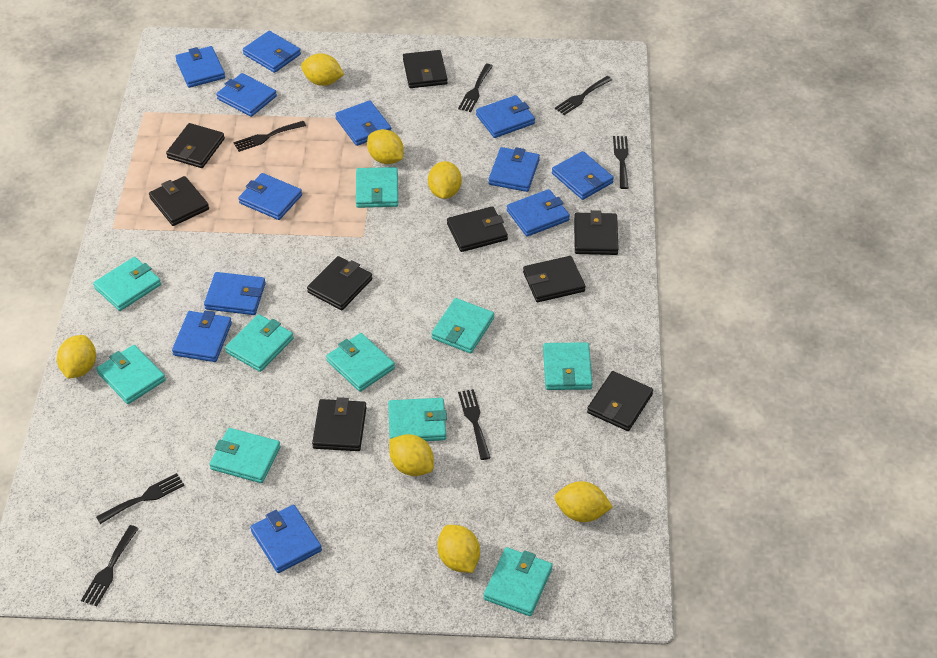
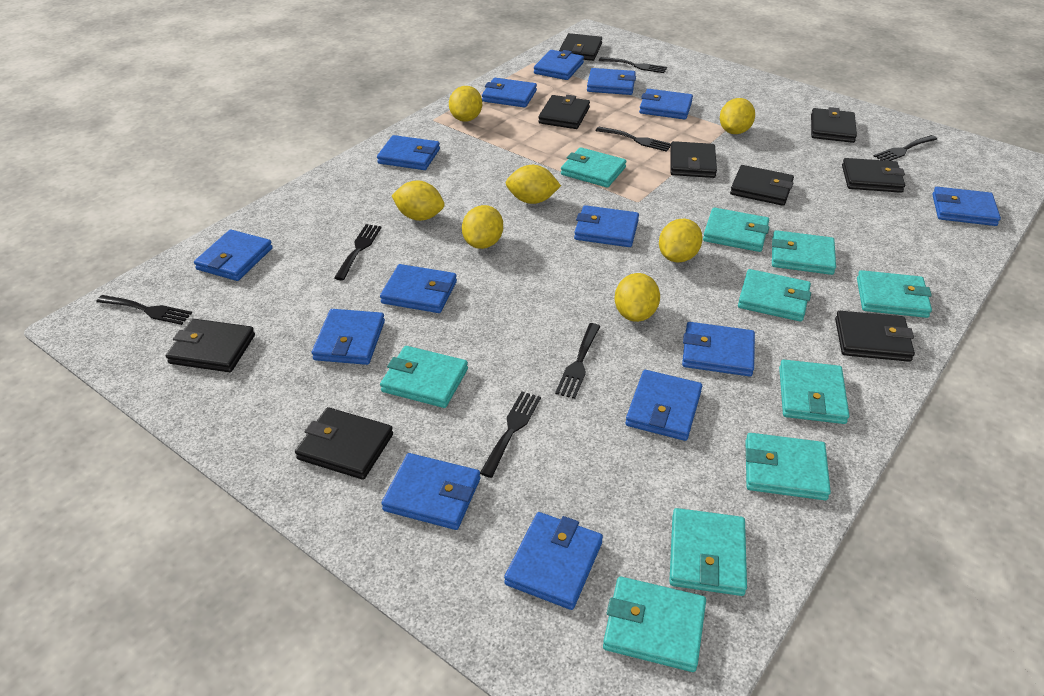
blue wallet: 12 -> 14

